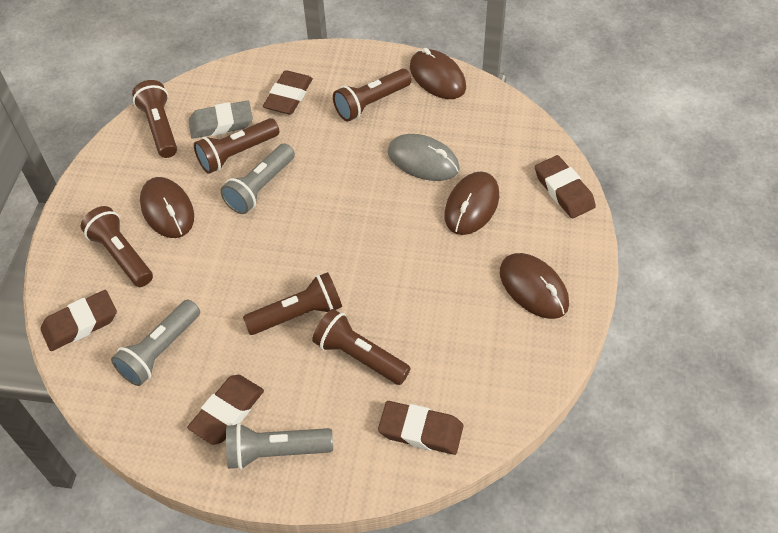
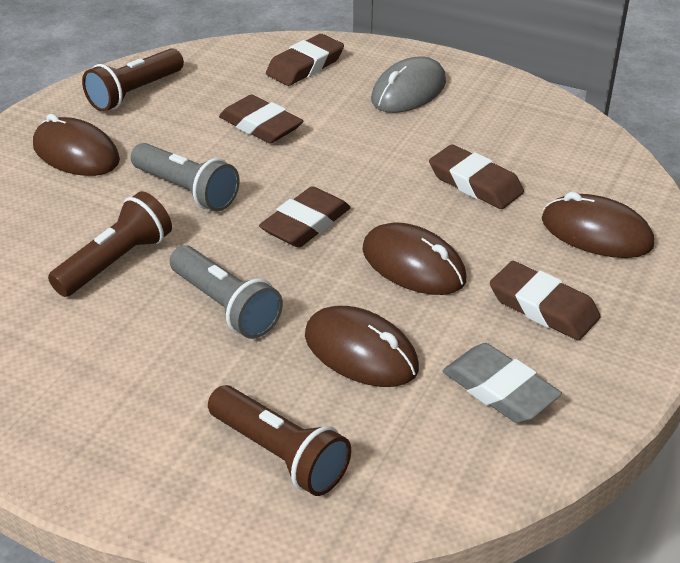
brown flashlight: 6 -> 3
grey flashlight: 3 -> 2

